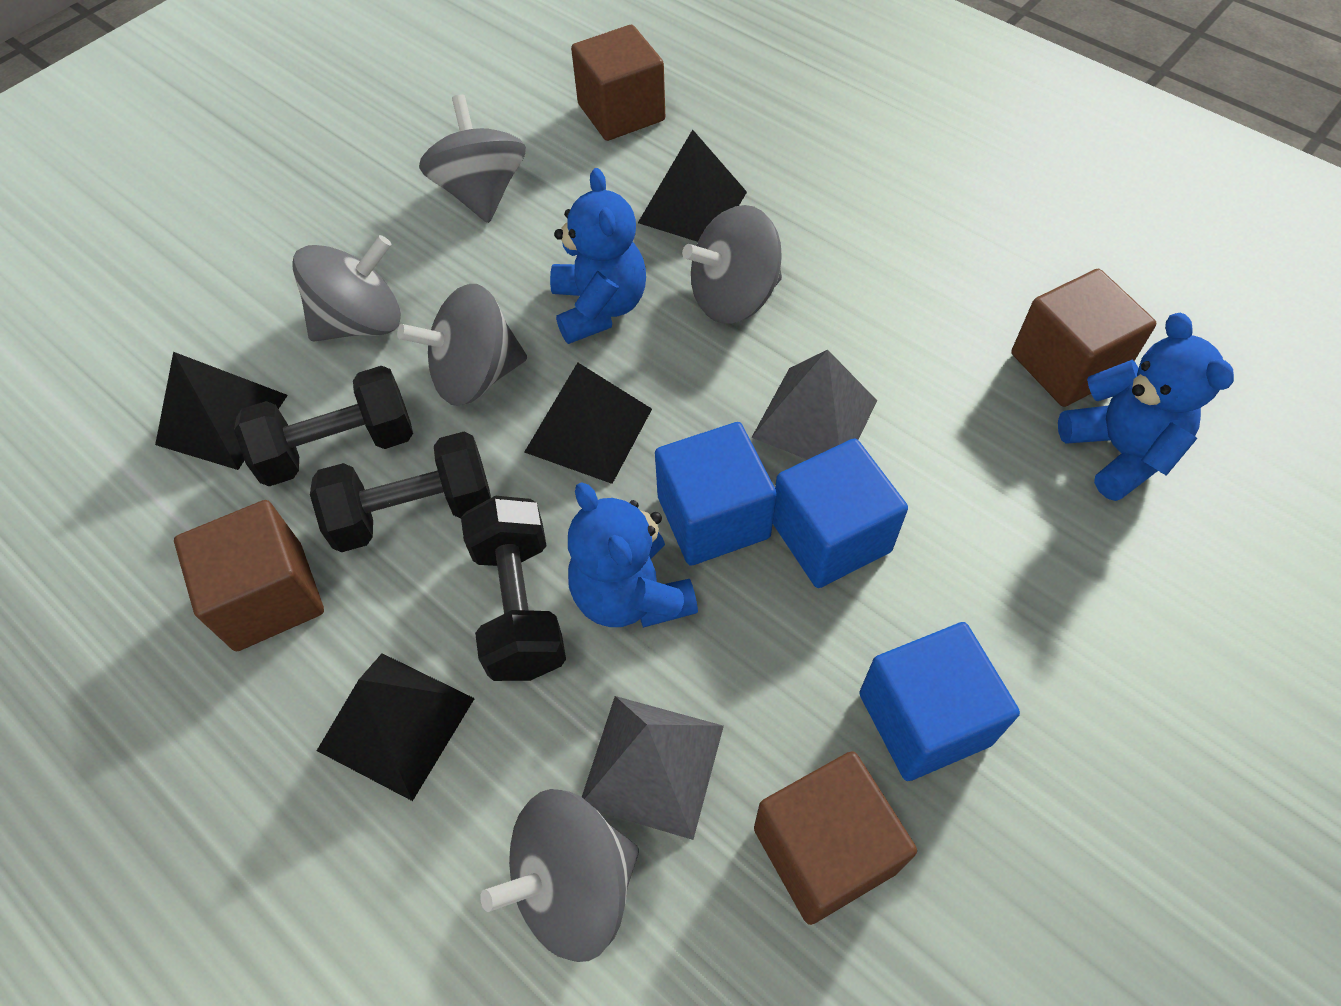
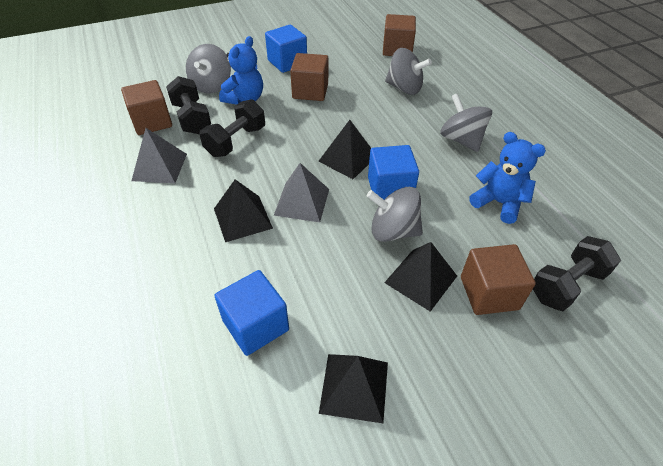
blue teddy bear: 3 -> 2
grey spinning top: 5 -> 4

